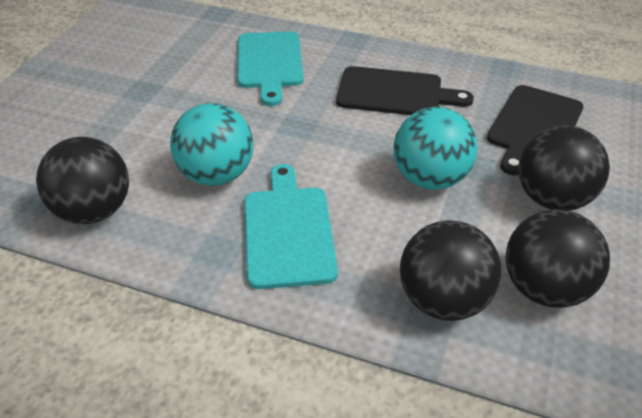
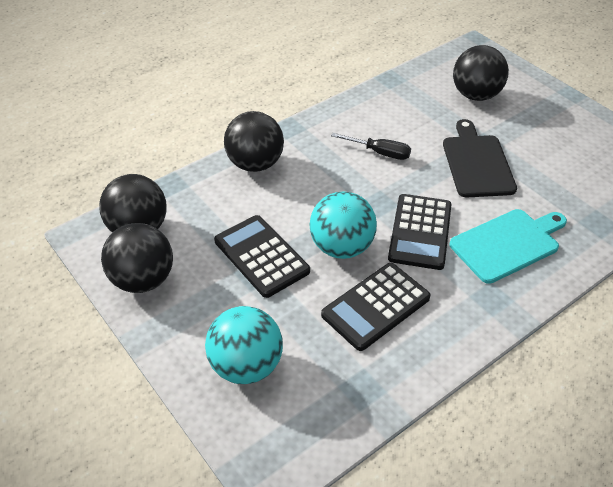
black calculator: 0 -> 3
black cutting board: 2 -> 1
black screwdriver: 0 -> 1
turquoise cutting board: 2 -> 1

